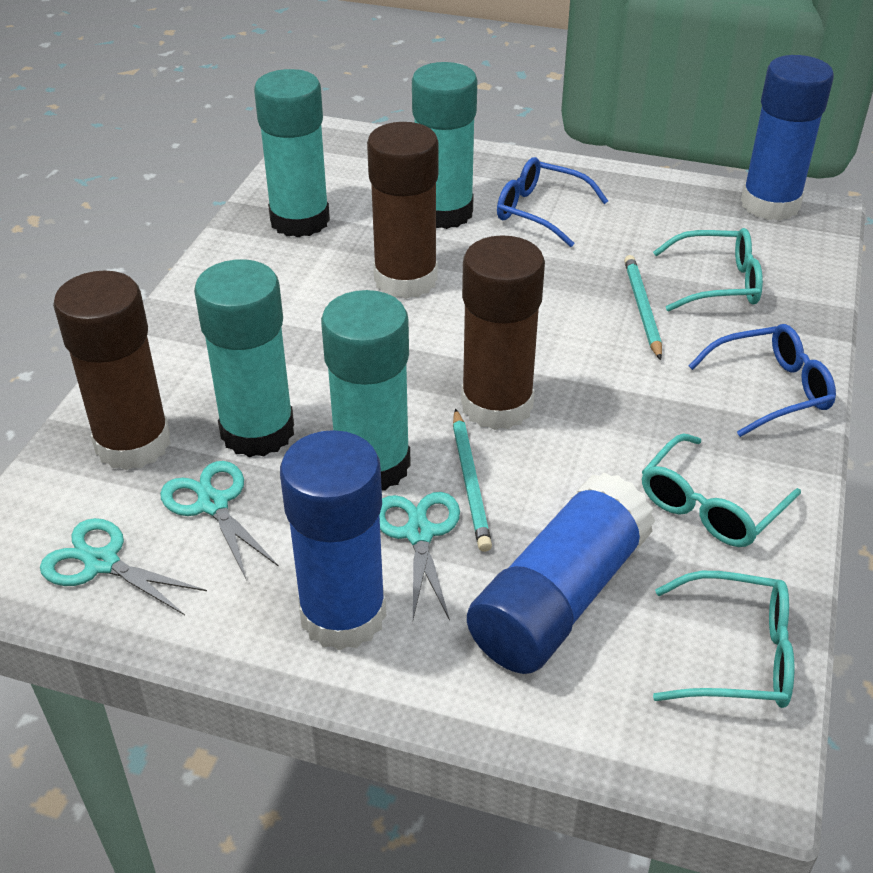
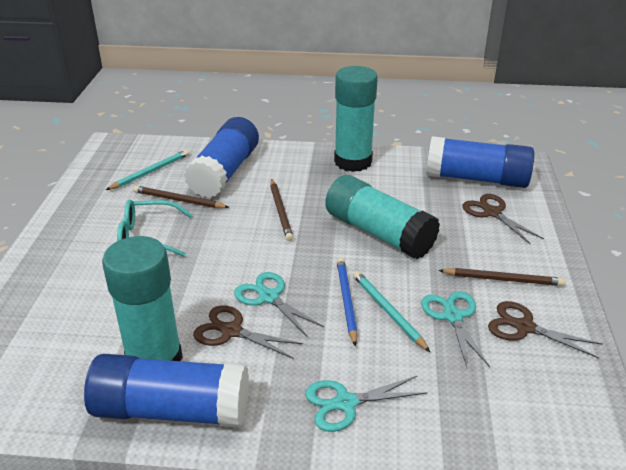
blue glasses: 2 -> 0
blue pencil: 0 -> 1
brown glue stick: 3 -> 0
brown pencil: 0 -> 3
brown scissors: 0 -> 3
turquoise glasses: 3 -> 1
turquoise glue stick: 4 -> 3

